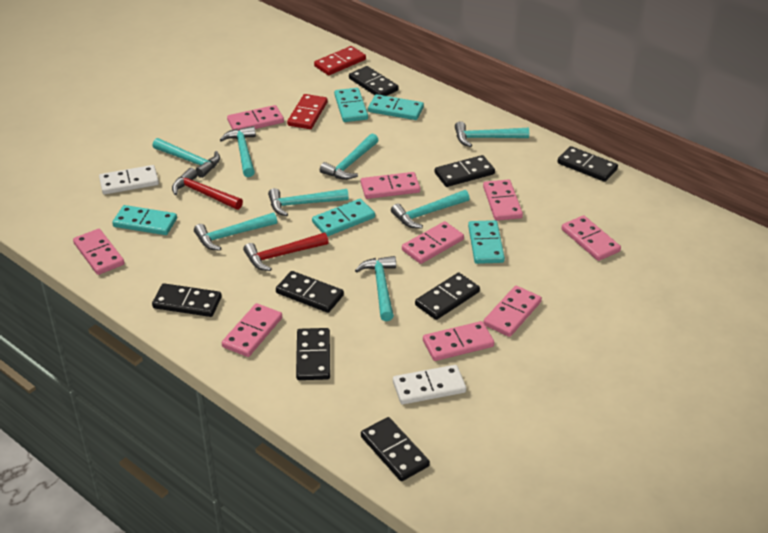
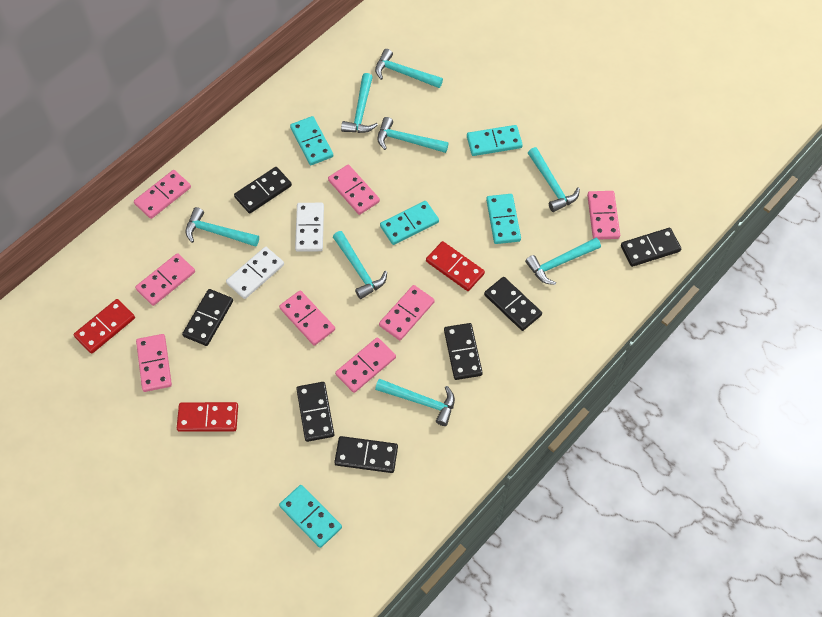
black domino: 8 -> 7
pink domino: 9 -> 8
red domino: 2 -> 3
red hammer: 2 -> 0

